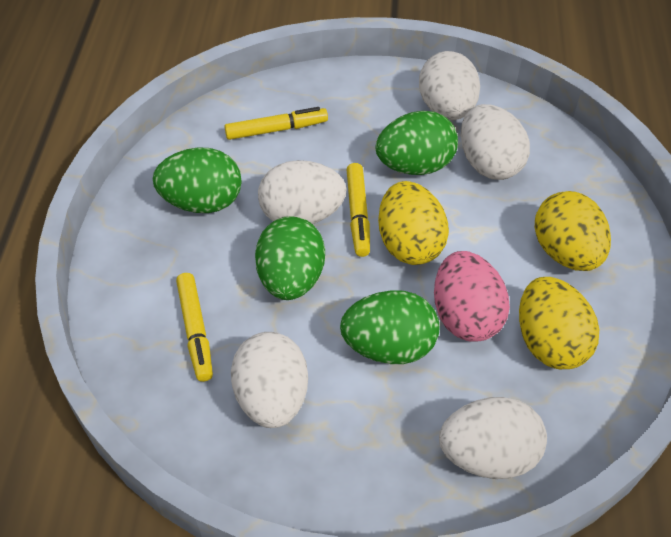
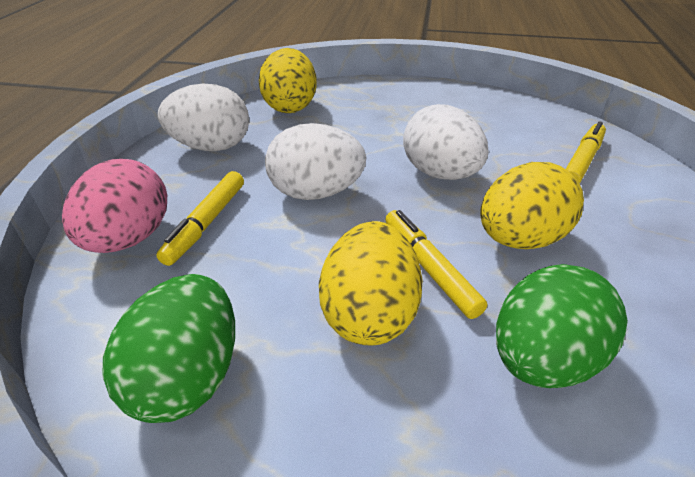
green egg: 4 -> 2
white egg: 5 -> 3

